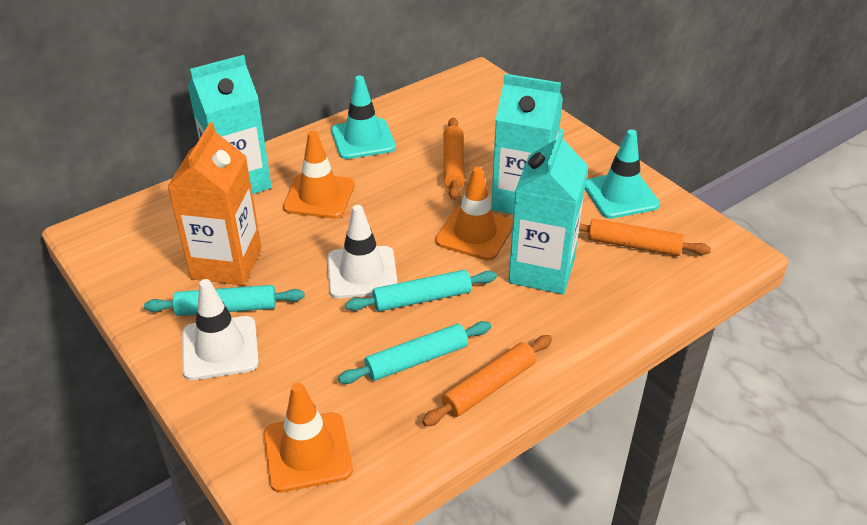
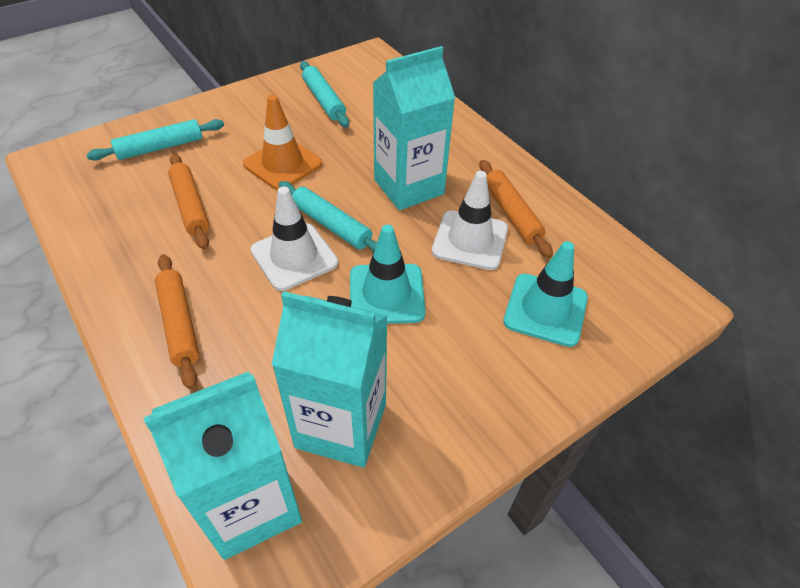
orange carton: 1 -> 0
orange traffic cone: 3 -> 1

